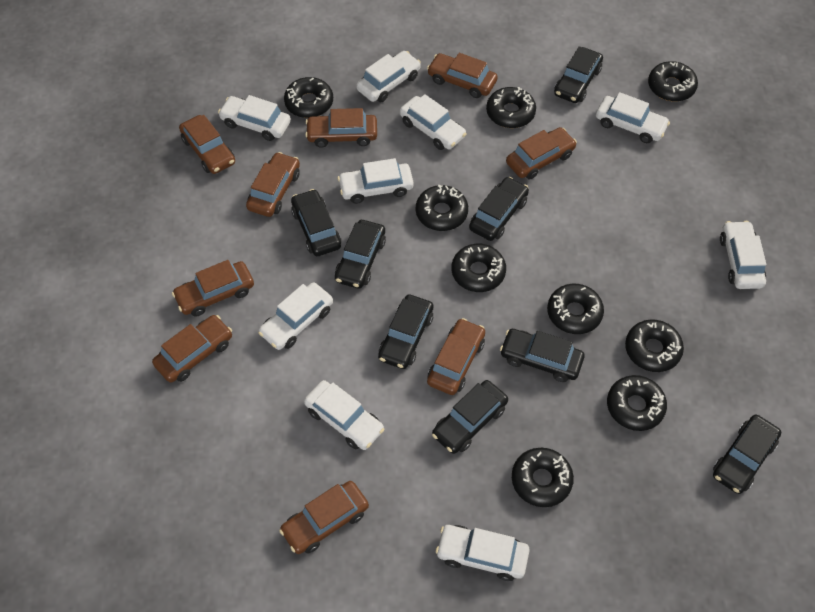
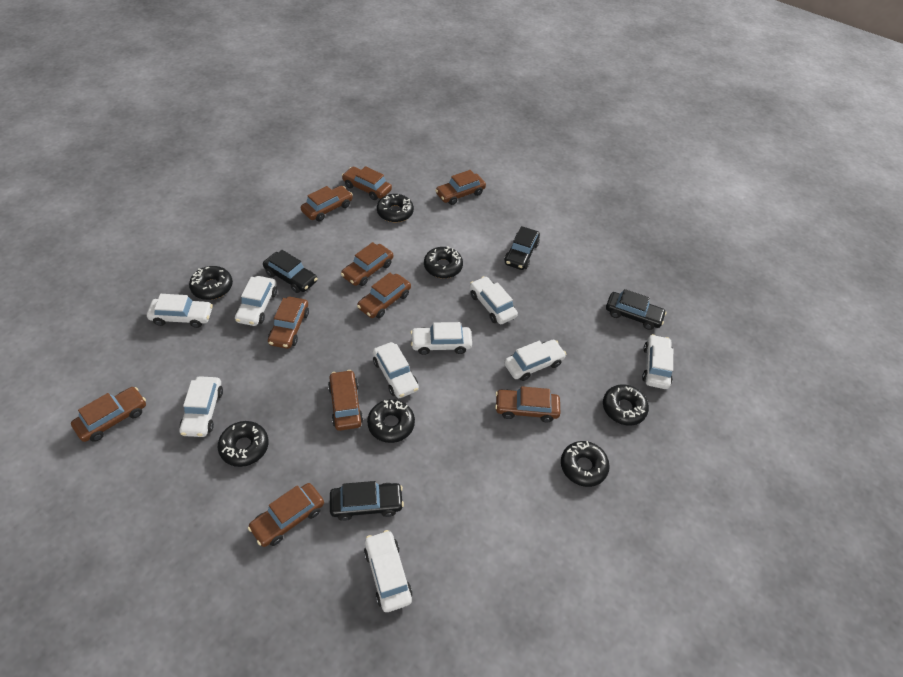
black car: 8 -> 4
black donut: 9 -> 7
brown car: 9 -> 10

